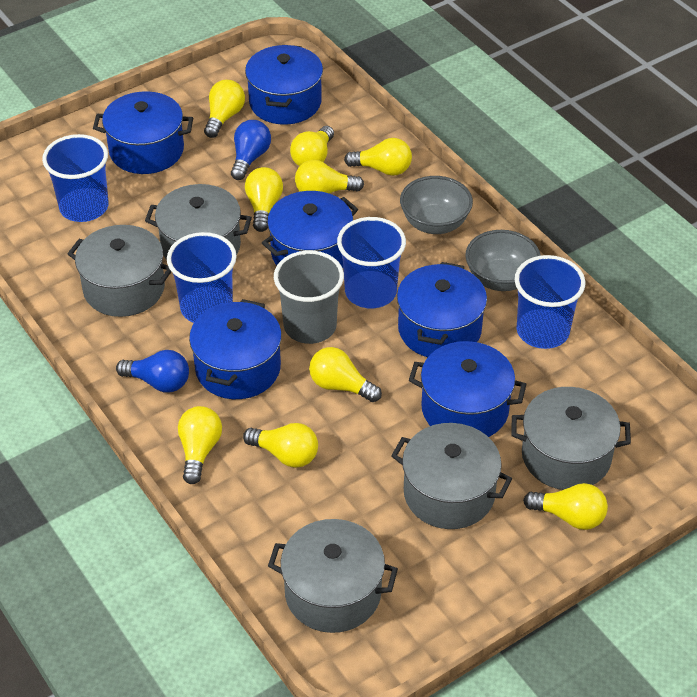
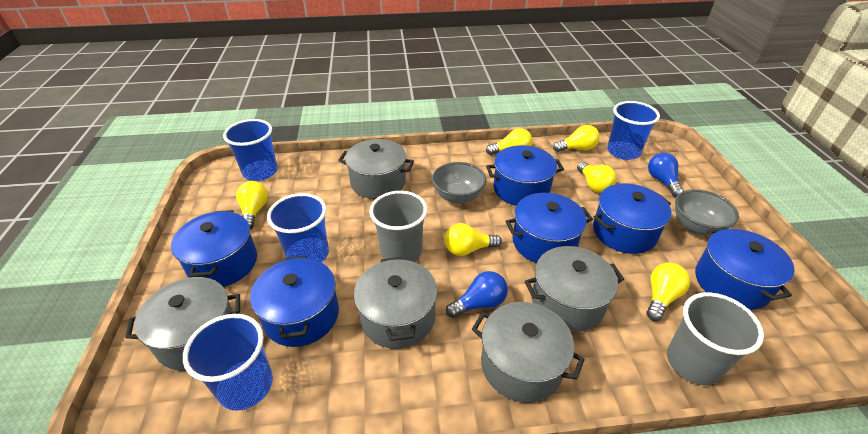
grey cup: 1 -> 2
yellow light bulb: 9 -> 6

